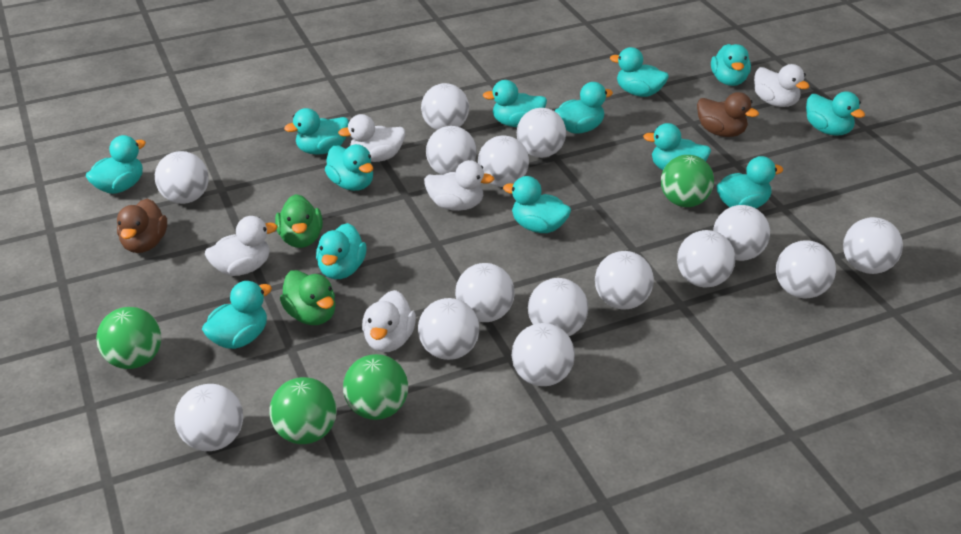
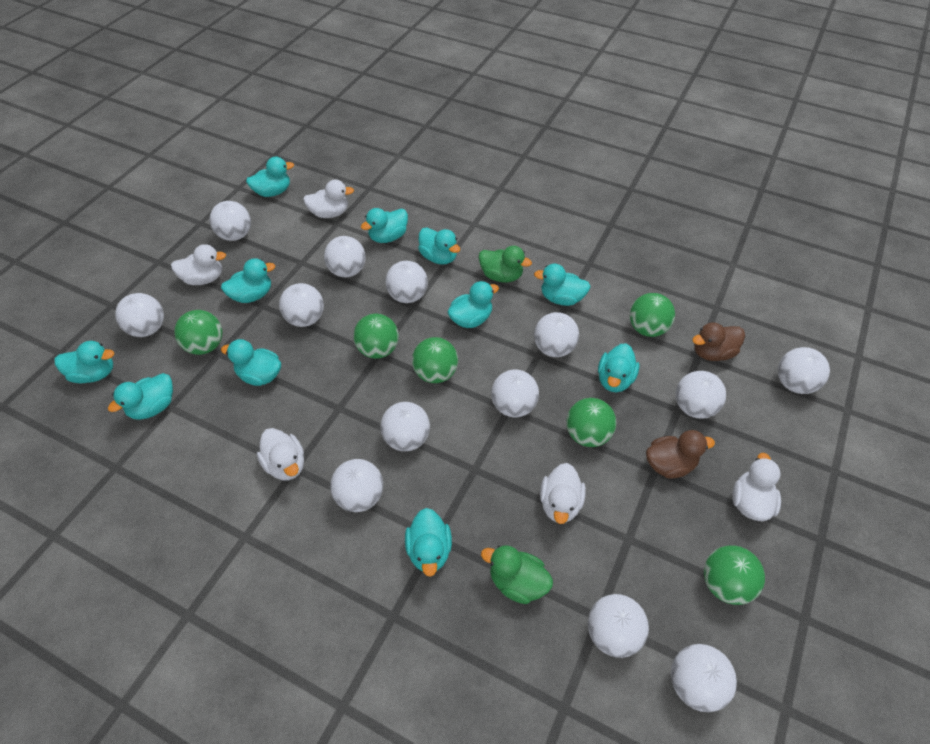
green ball: 4 -> 6
turquoise duck: 13 -> 11
white ball: 15 -> 13

